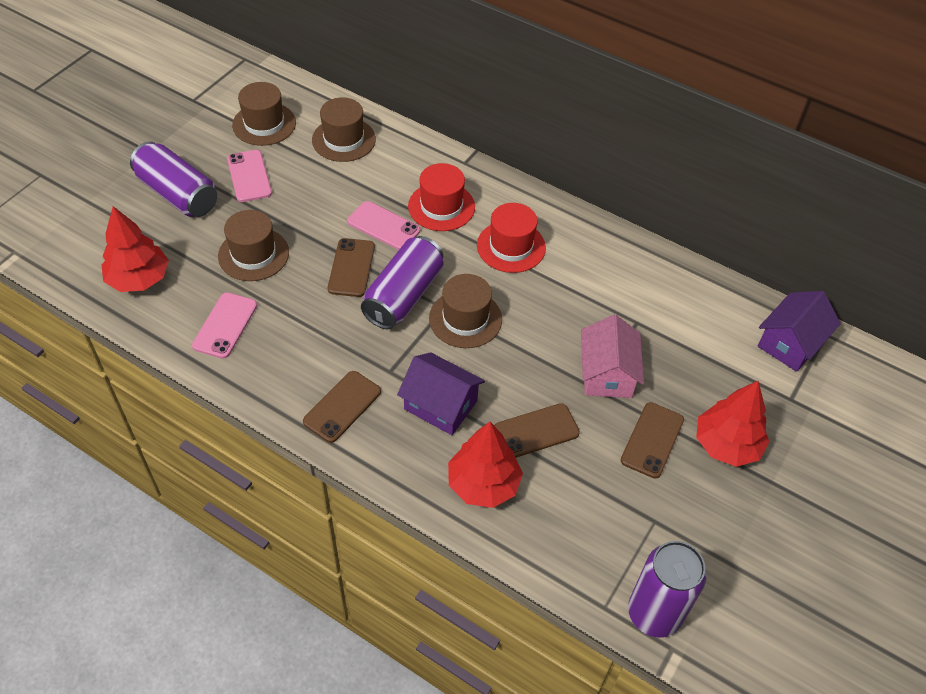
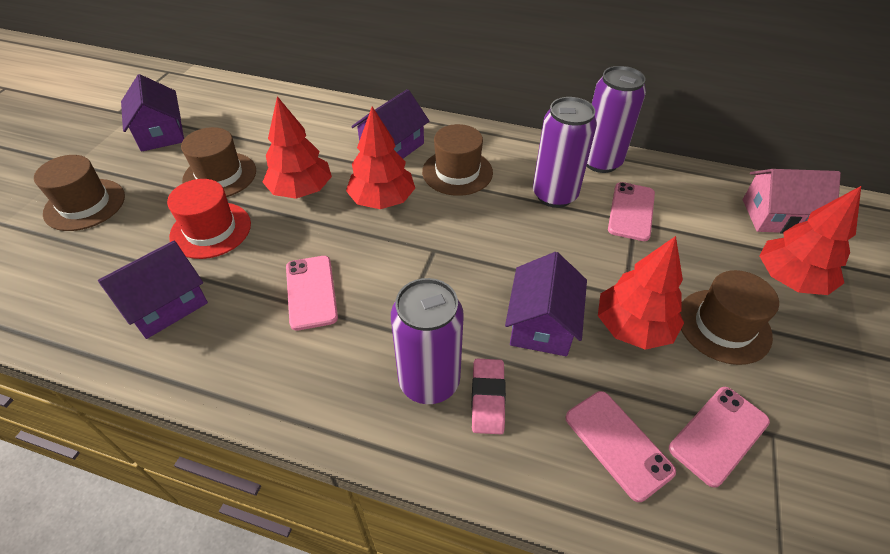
brown phone: 4 -> 0
pink eraser: 0 -> 1
pink phone: 3 -> 4
purple house: 2 -> 4
red hat: 2 -> 1
red tree: 3 -> 4

